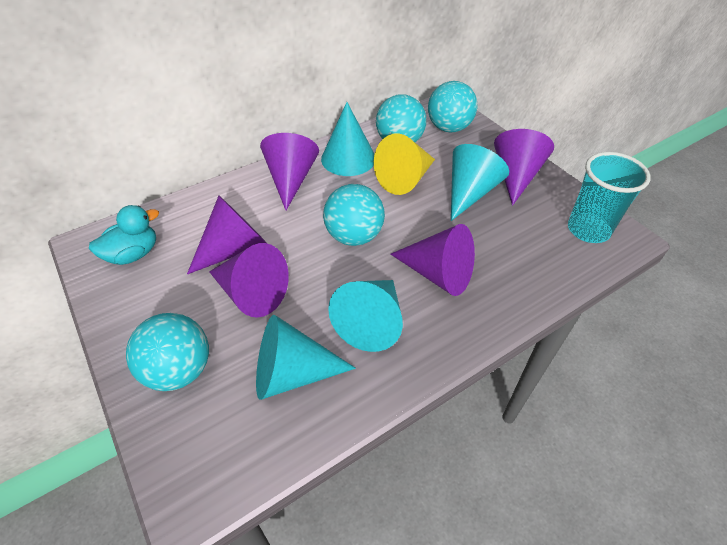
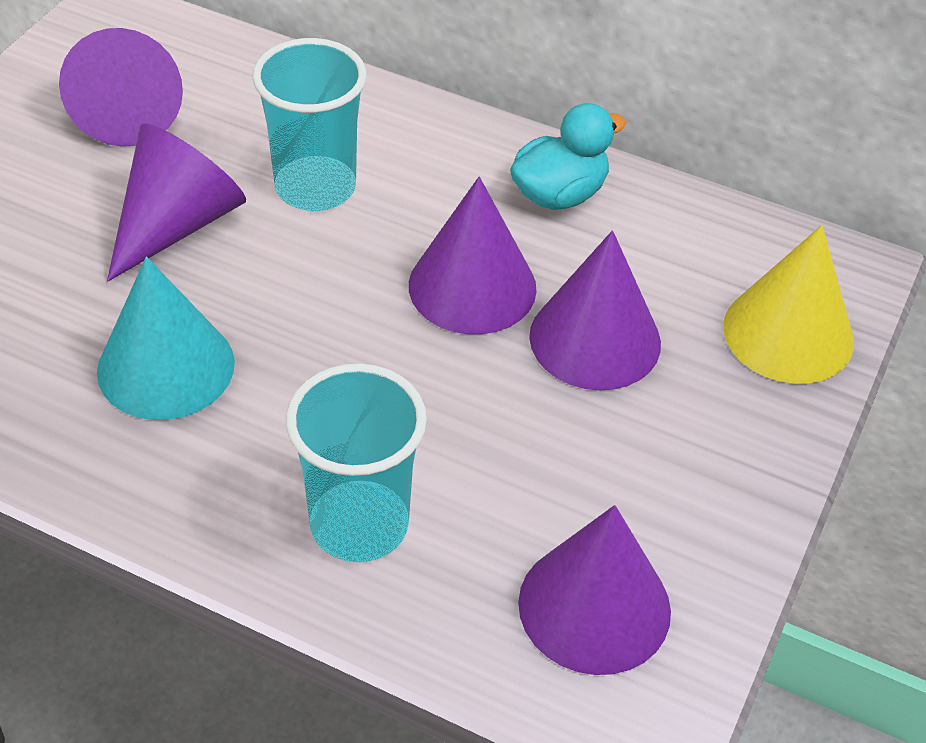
turquoise ball: 4 -> 0
turquoise cone: 4 -> 1
turquoise cup: 1 -> 2

